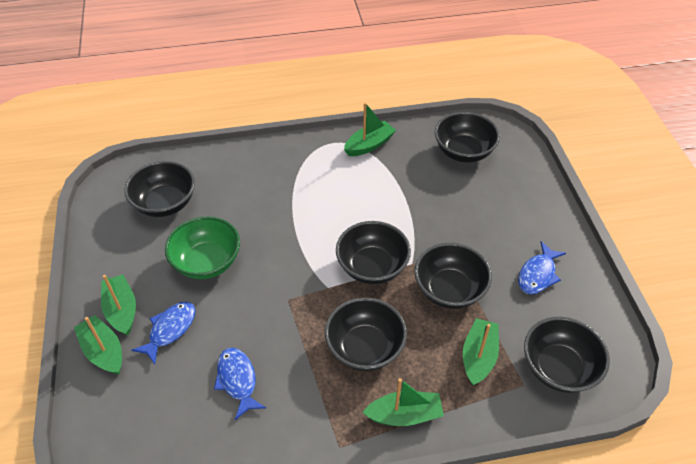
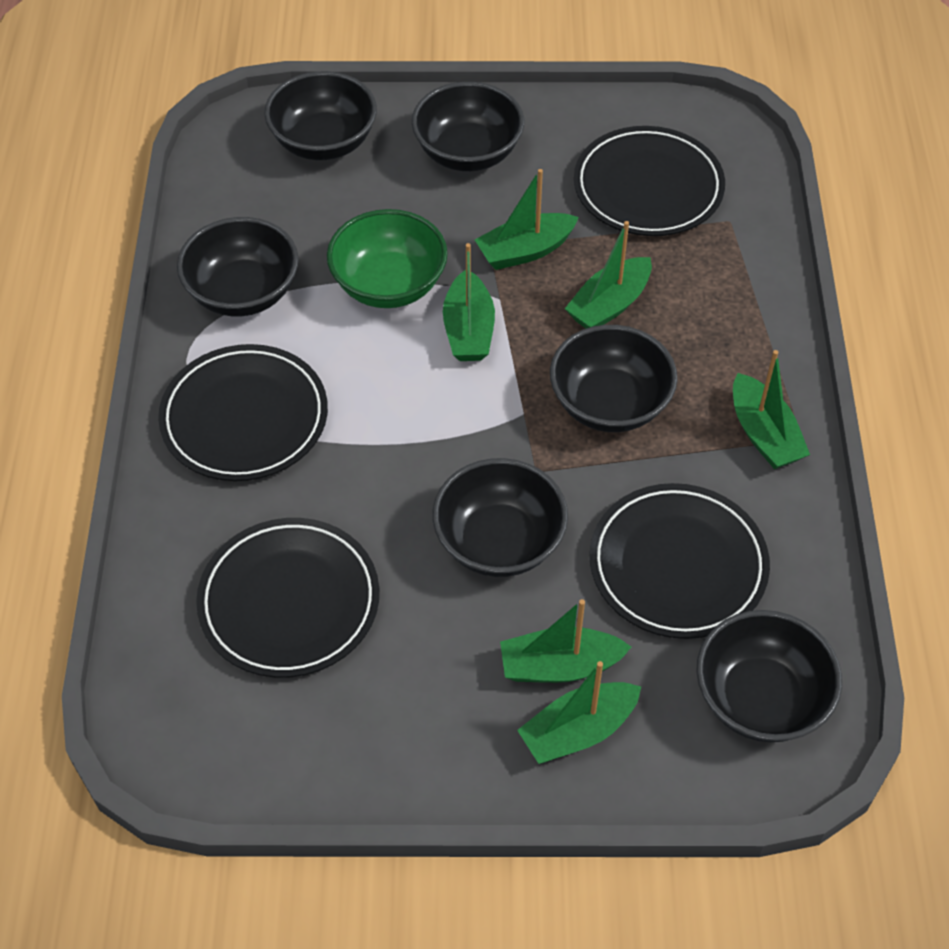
black plate: 0 -> 4
blue fish: 3 -> 0
green boat: 5 -> 6

